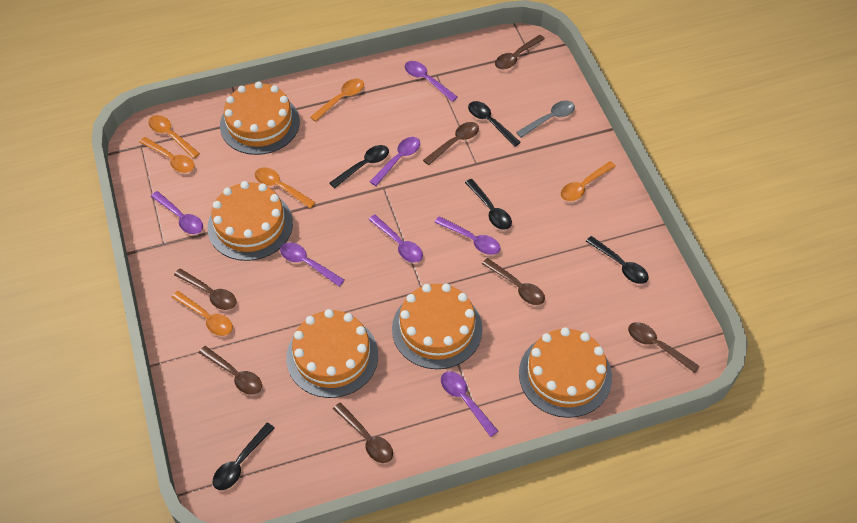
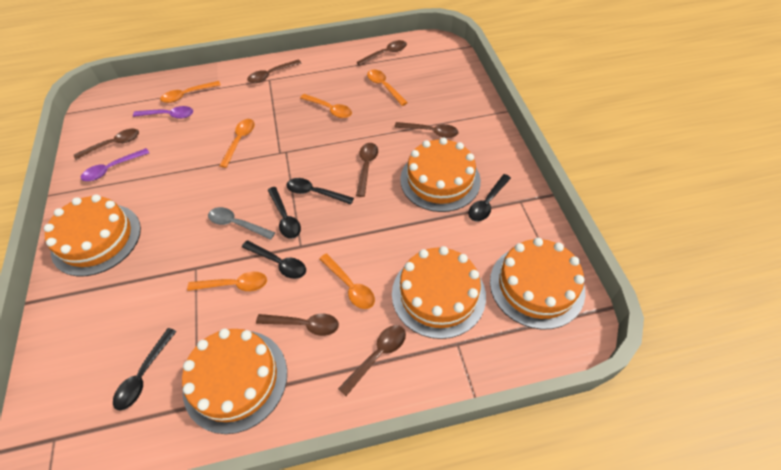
purple spoon: 7 -> 2

